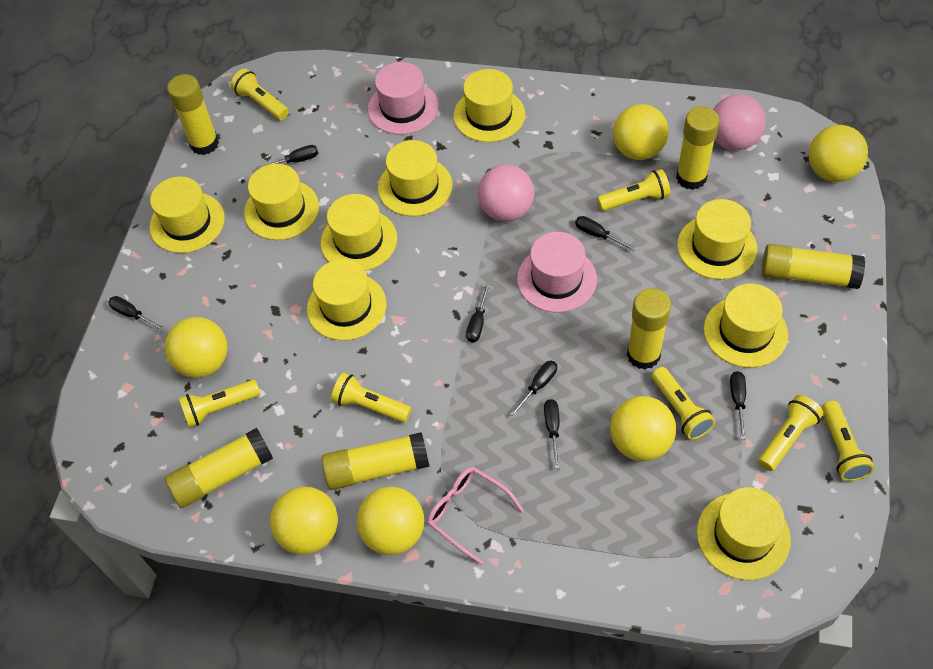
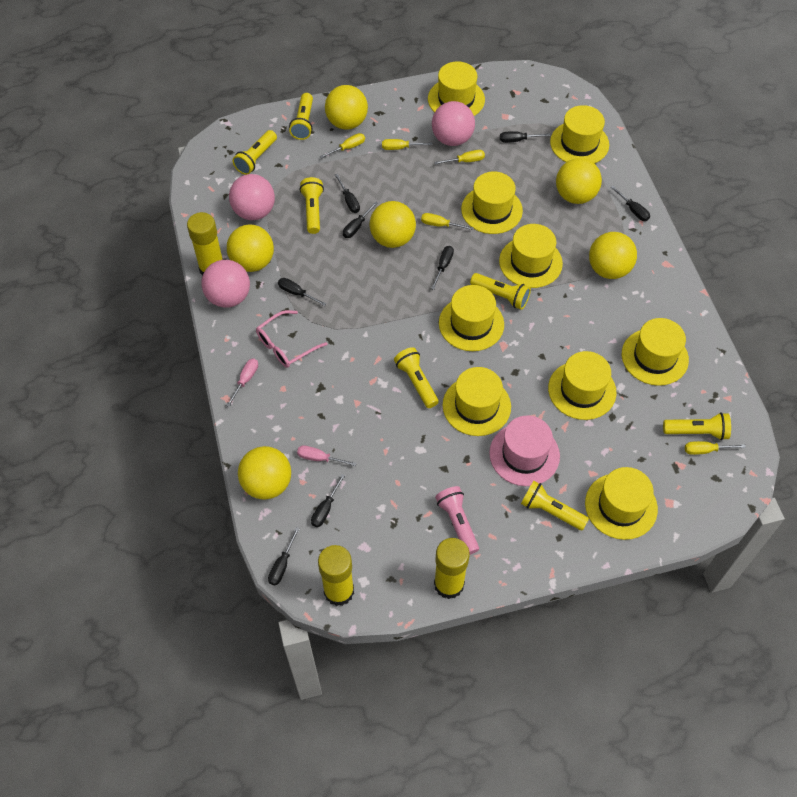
black screwdriver: 7 -> 8
pink ball: 2 -> 3
pink flashlight: 0 -> 1
pink hat: 2 -> 1
pink screwdriver: 0 -> 2
yellow glue stick: 6 -> 3
yellow screwdriver: 0 -> 5

